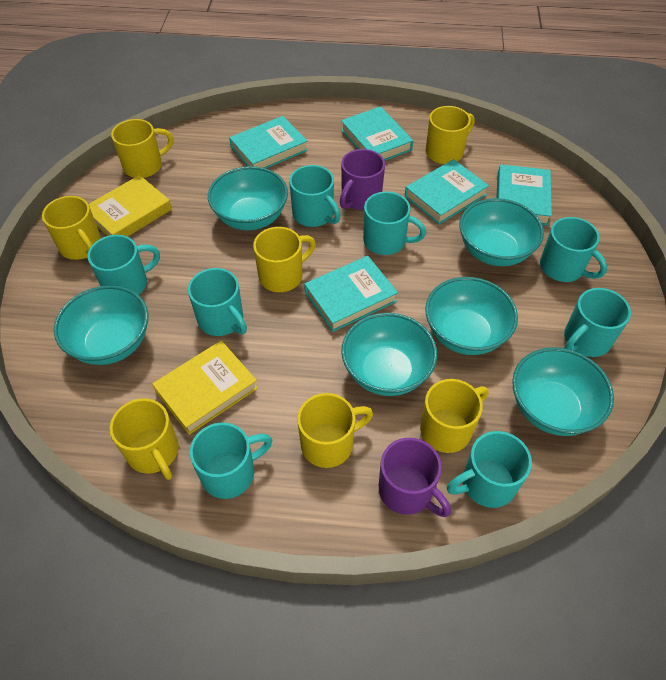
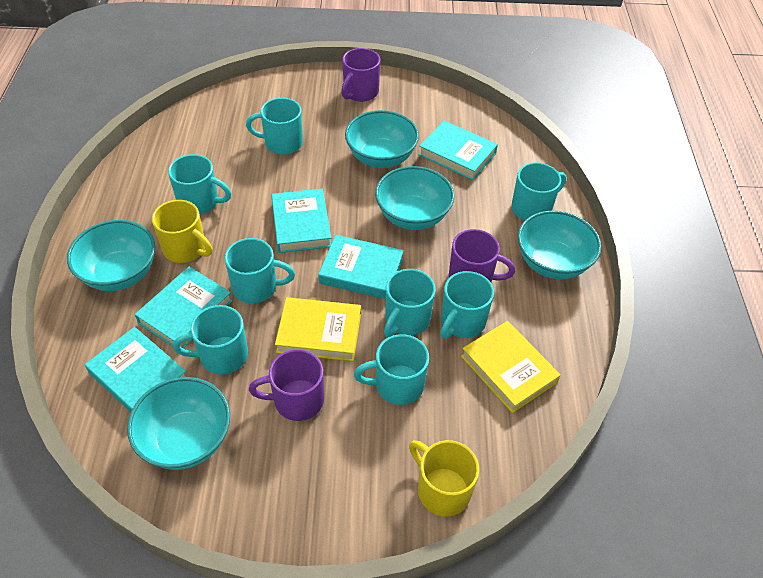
purple mug: 2 -> 3
turquoise bowl: 6 -> 5
yellow mug: 7 -> 2

